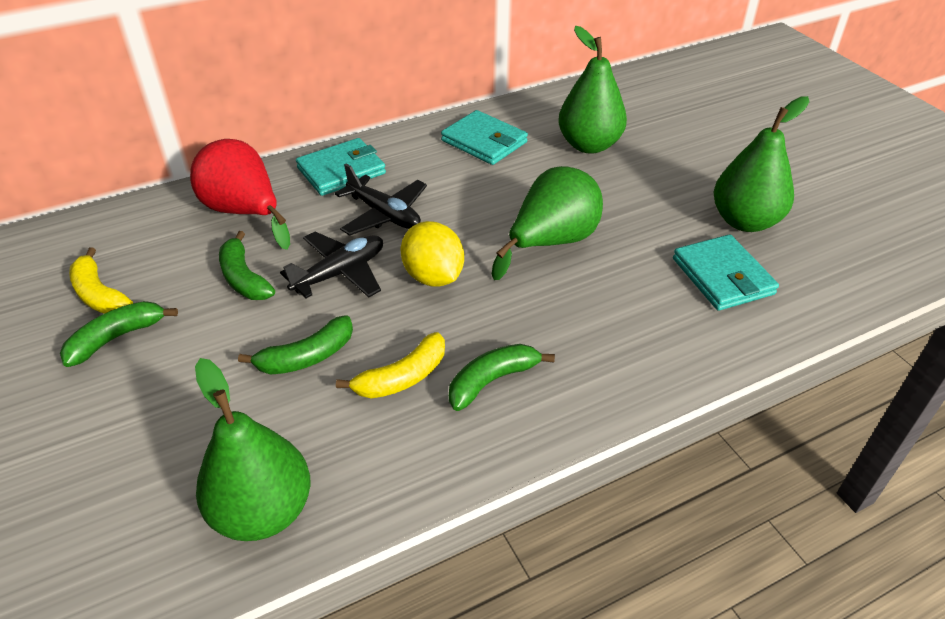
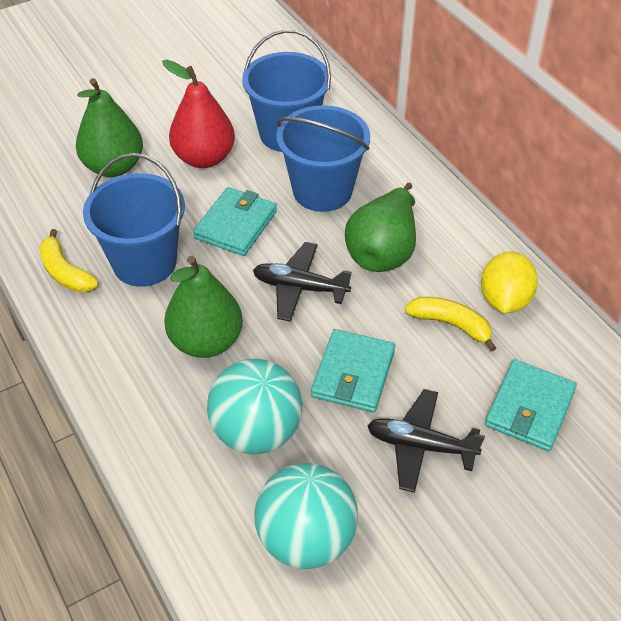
blue bucket: 0 -> 3
green banana: 4 -> 0
green pear: 4 -> 3
turquoise ball: 0 -> 2

